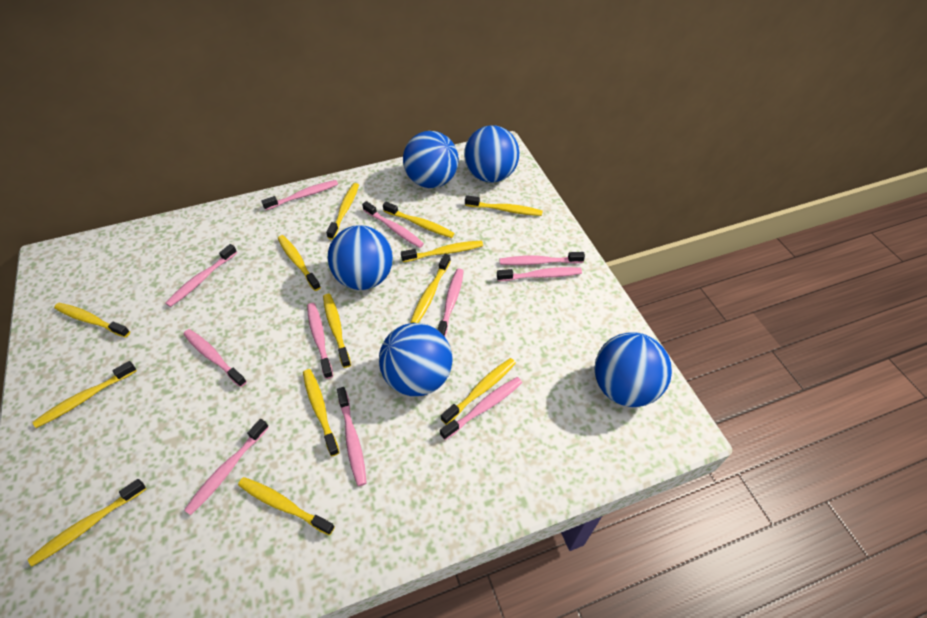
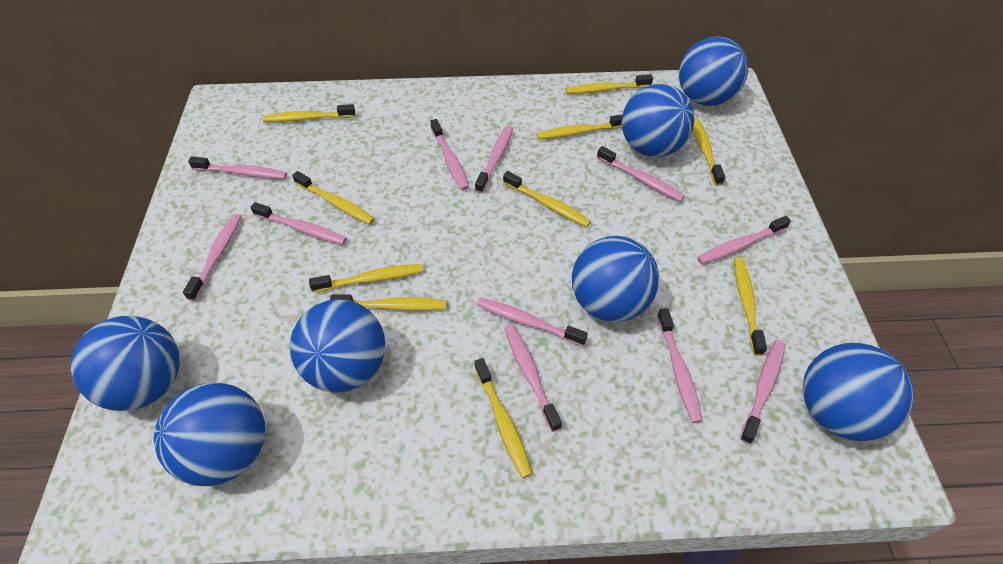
blue ball: 5 -> 7
yellow toothbrush: 13 -> 10

